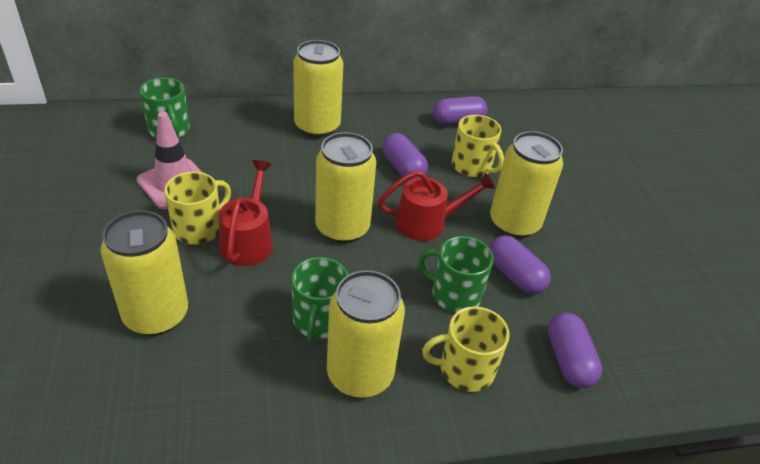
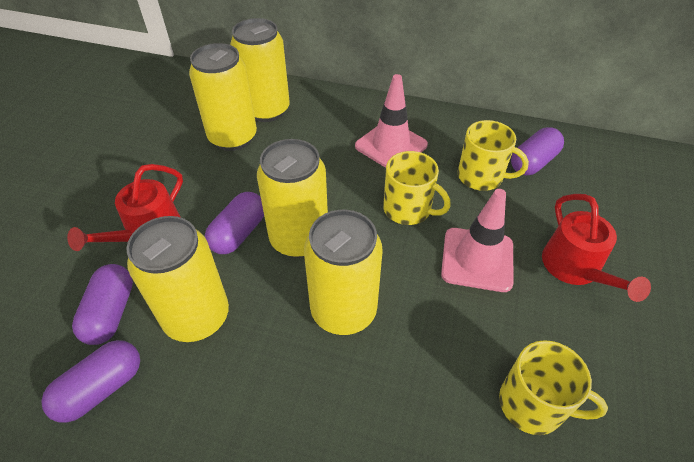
green mug: 3 -> 0
pink traffic cone: 1 -> 2

